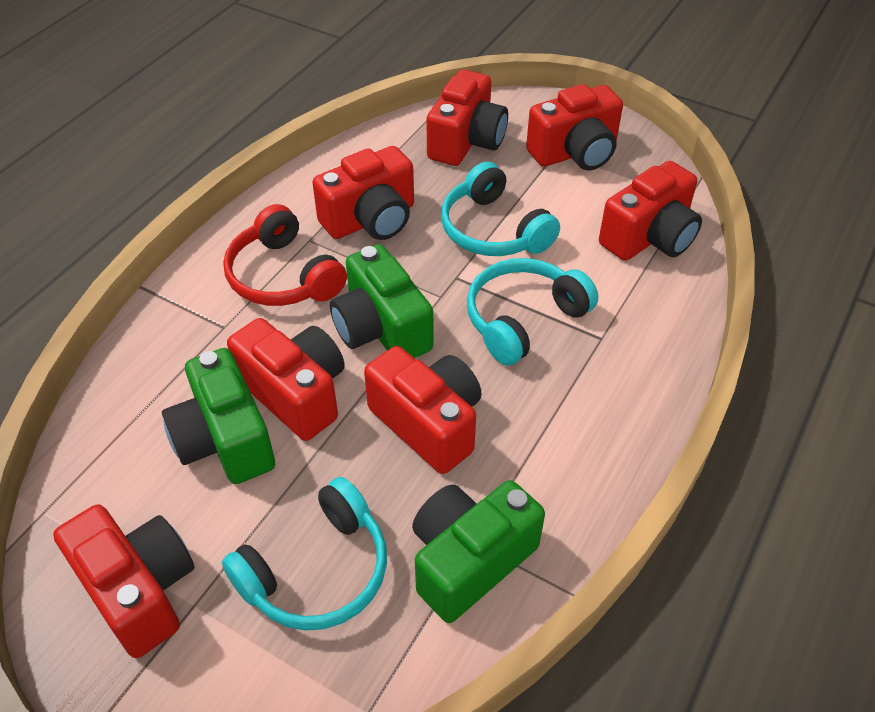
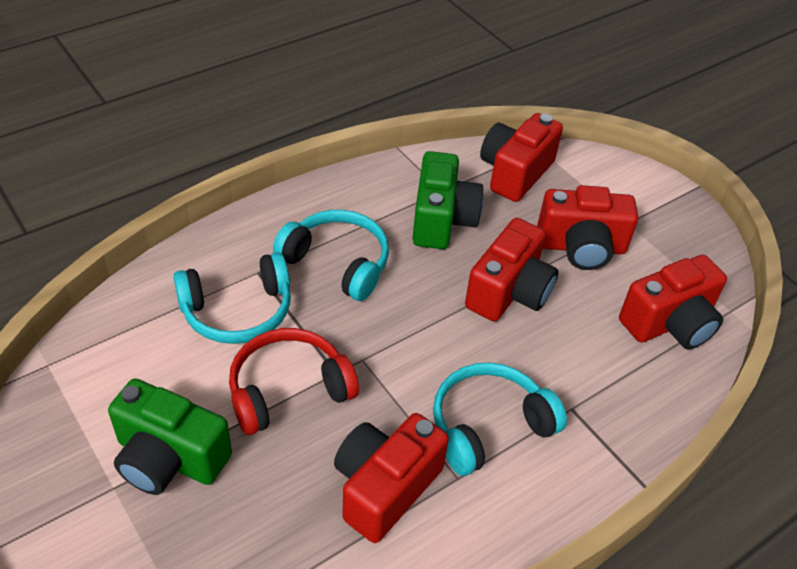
green camera: 3 -> 2
red camera: 7 -> 5

